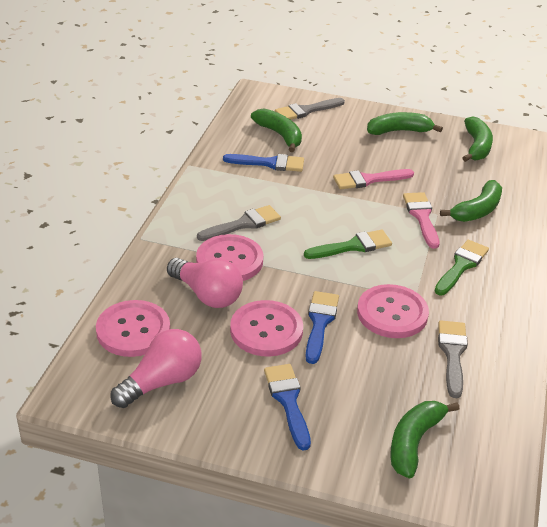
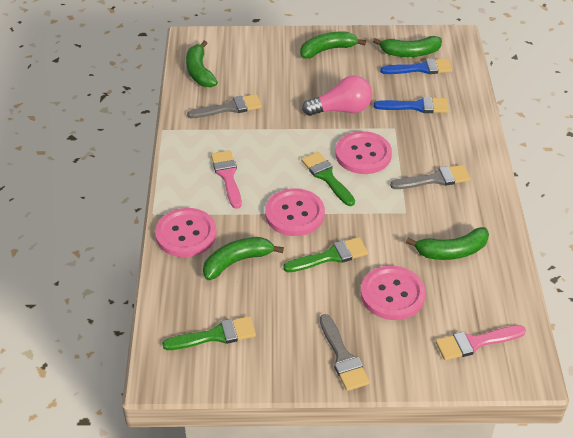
blue brush: 3 -> 2
green brush: 2 -> 3
pink light bulb: 2 -> 1

